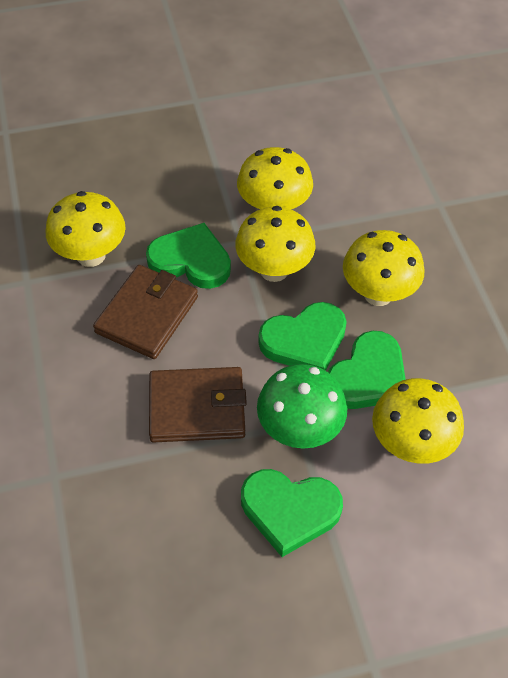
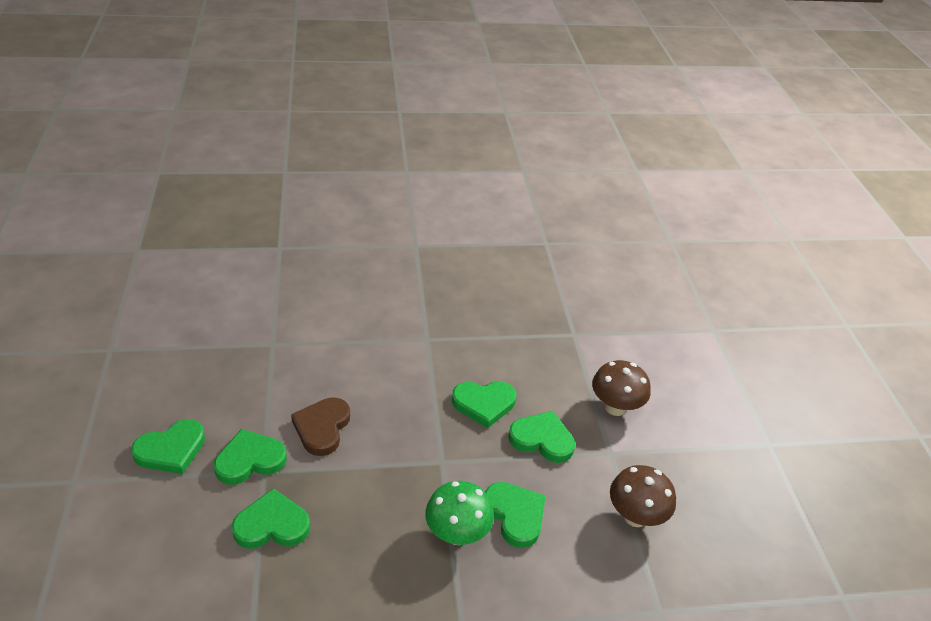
brown heart: 0 -> 1
brown mushroom: 0 -> 2
brown wallet: 2 -> 0
green heart: 4 -> 6
yellow mushroom: 5 -> 0

